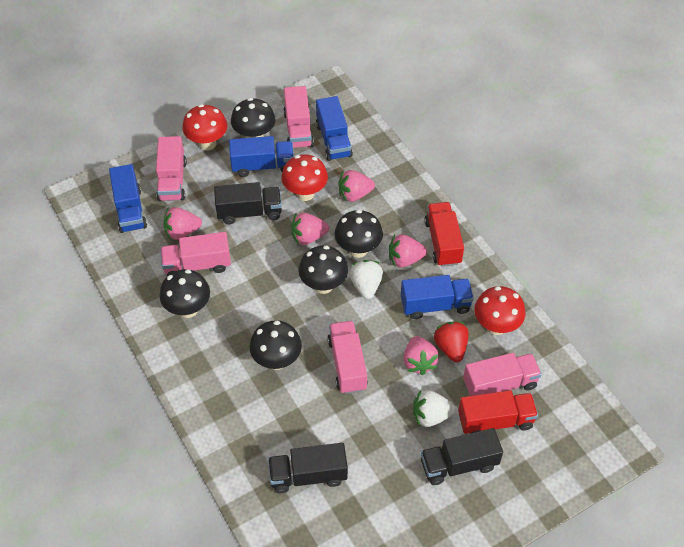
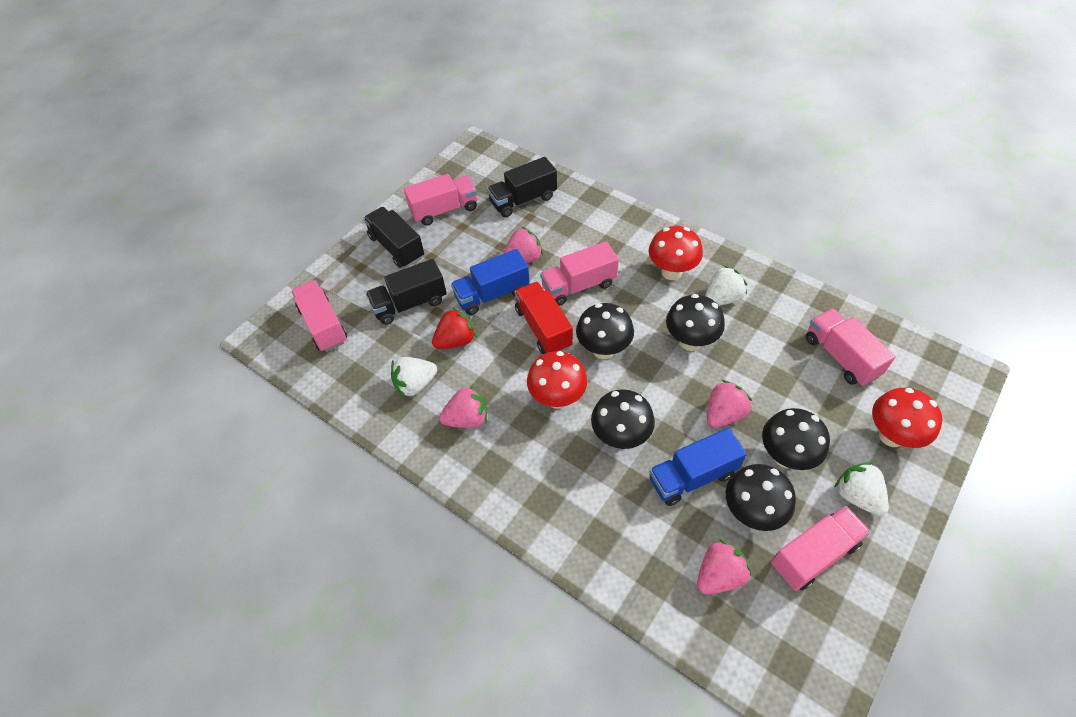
blue truck: 4 -> 2
pink strawberry: 5 -> 4
red truck: 2 -> 1
white strawberry: 2 -> 3

